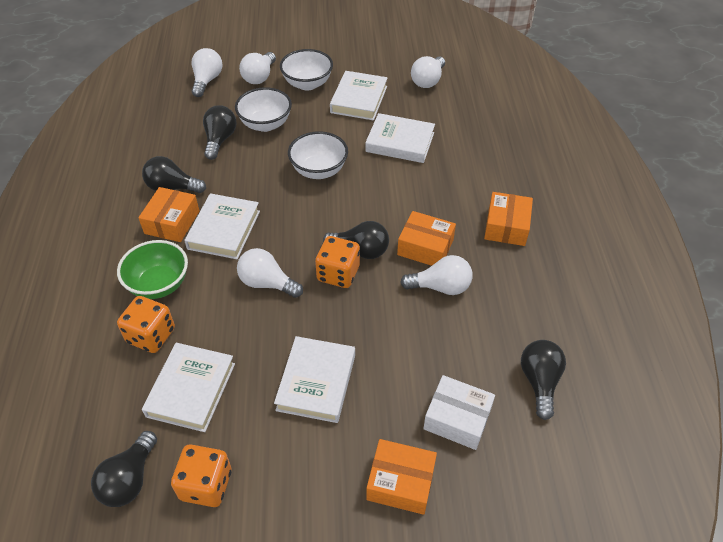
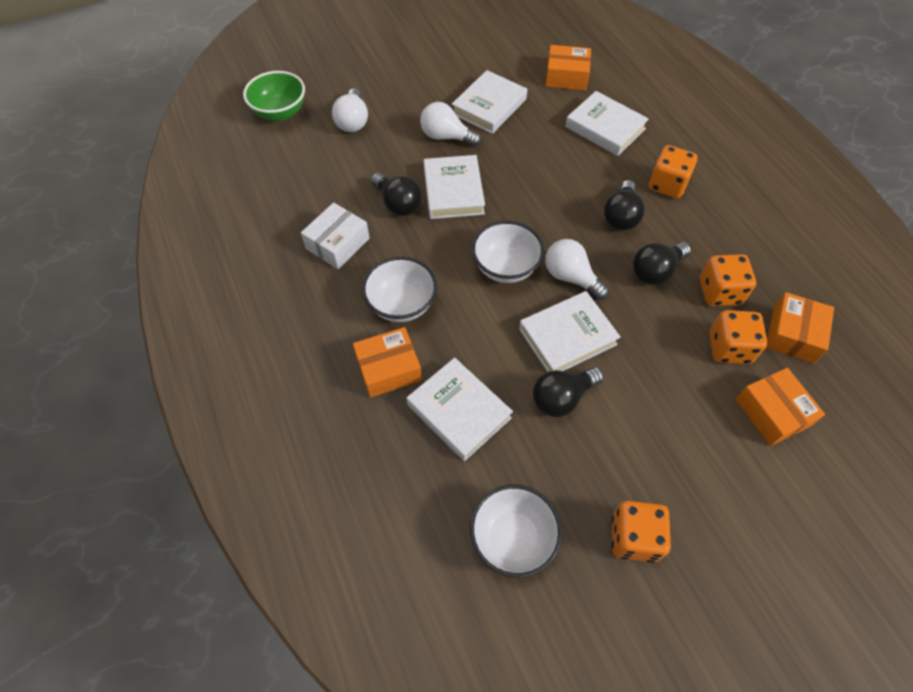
black light bulb: 5 -> 4
orange dice: 3 -> 4
white light bulb: 5 -> 3

